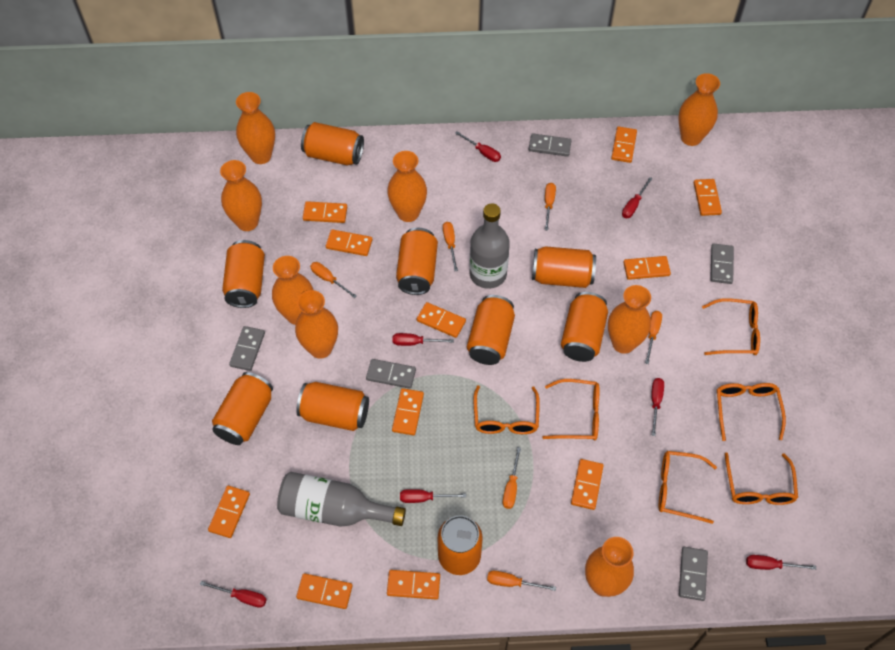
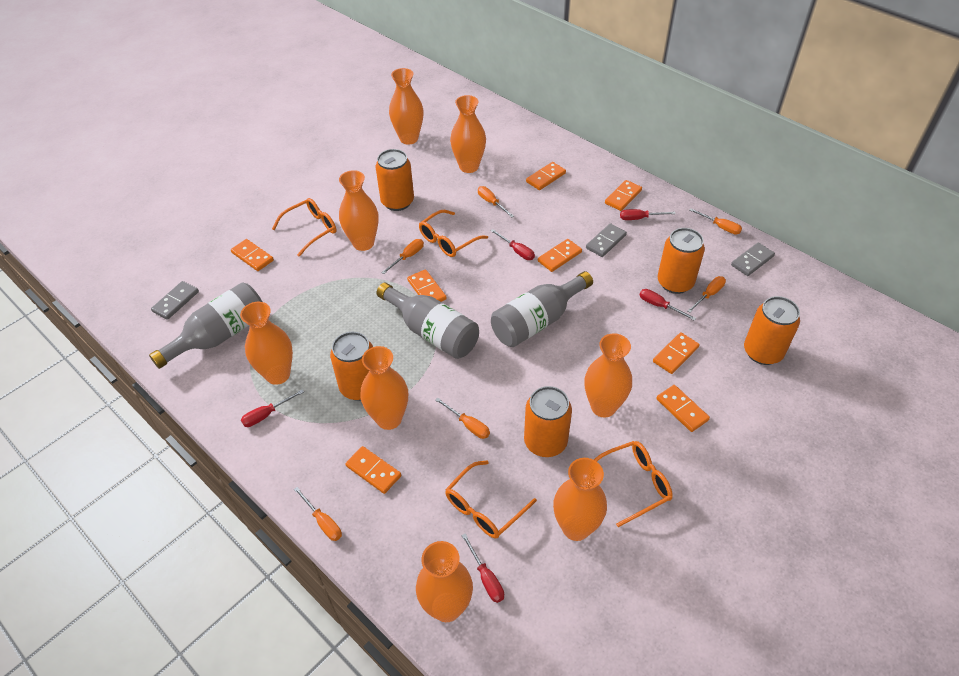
grey bottle: 2 -> 3
grey domino: 5 -> 3
orange can: 9 -> 5
orange domino: 11 -> 8
orange glasses: 6 -> 4
red screwdriver: 7 -> 5

